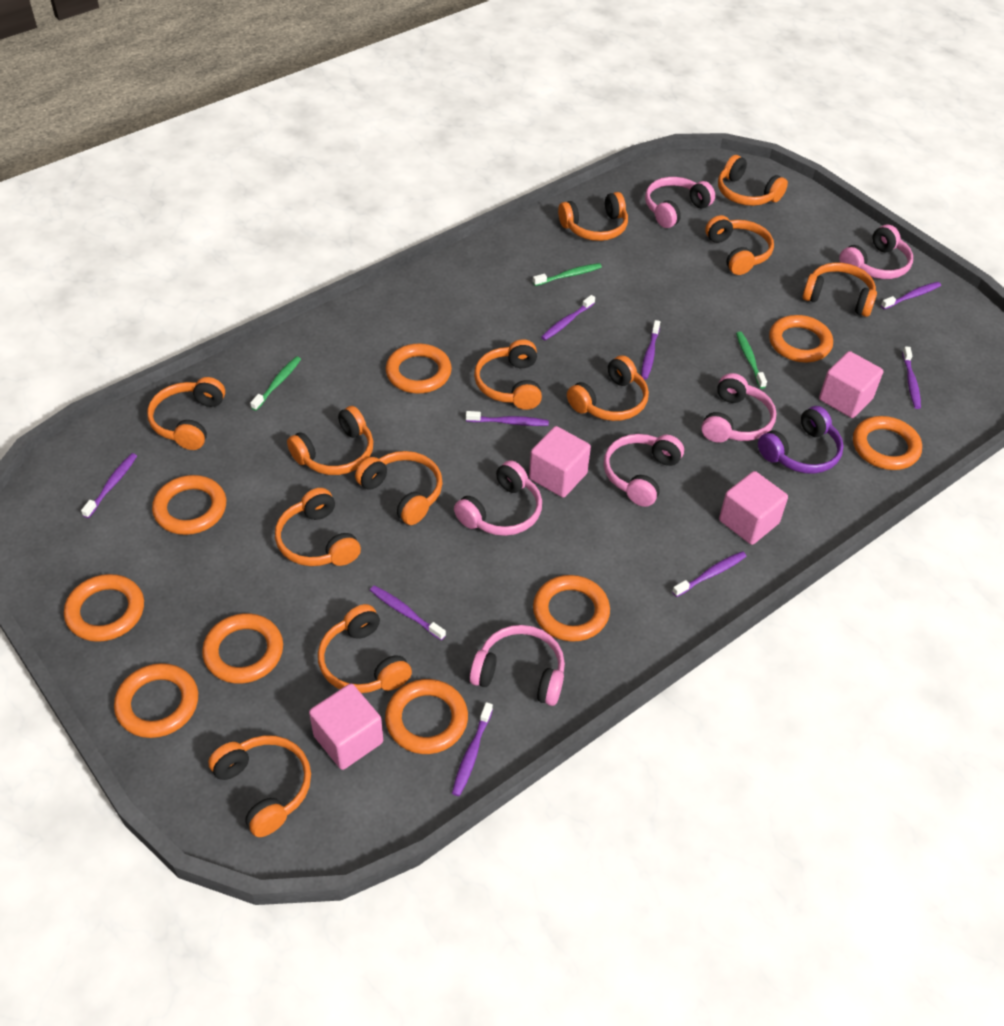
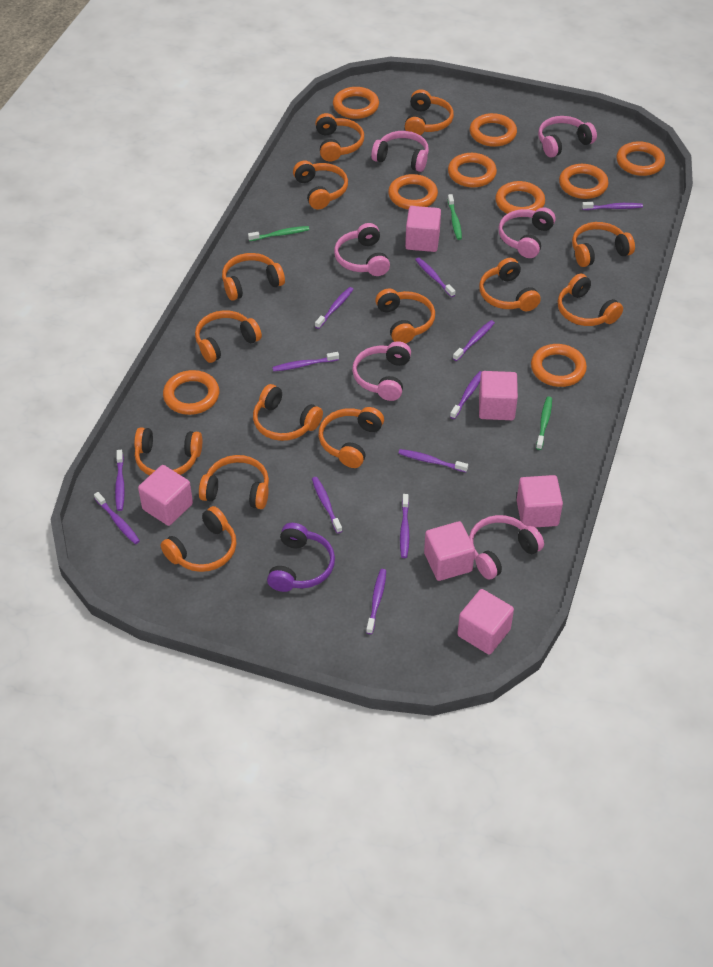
orange headphones: 12 -> 14
pink cube: 4 -> 6
purple toothbrush: 9 -> 12

